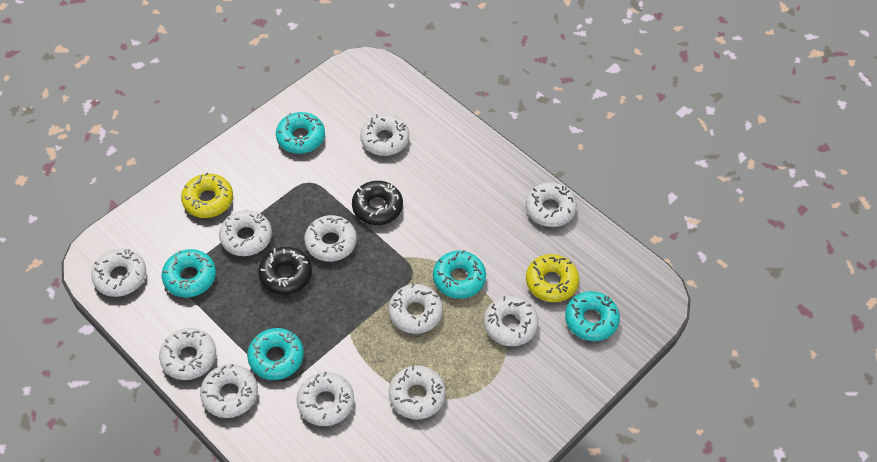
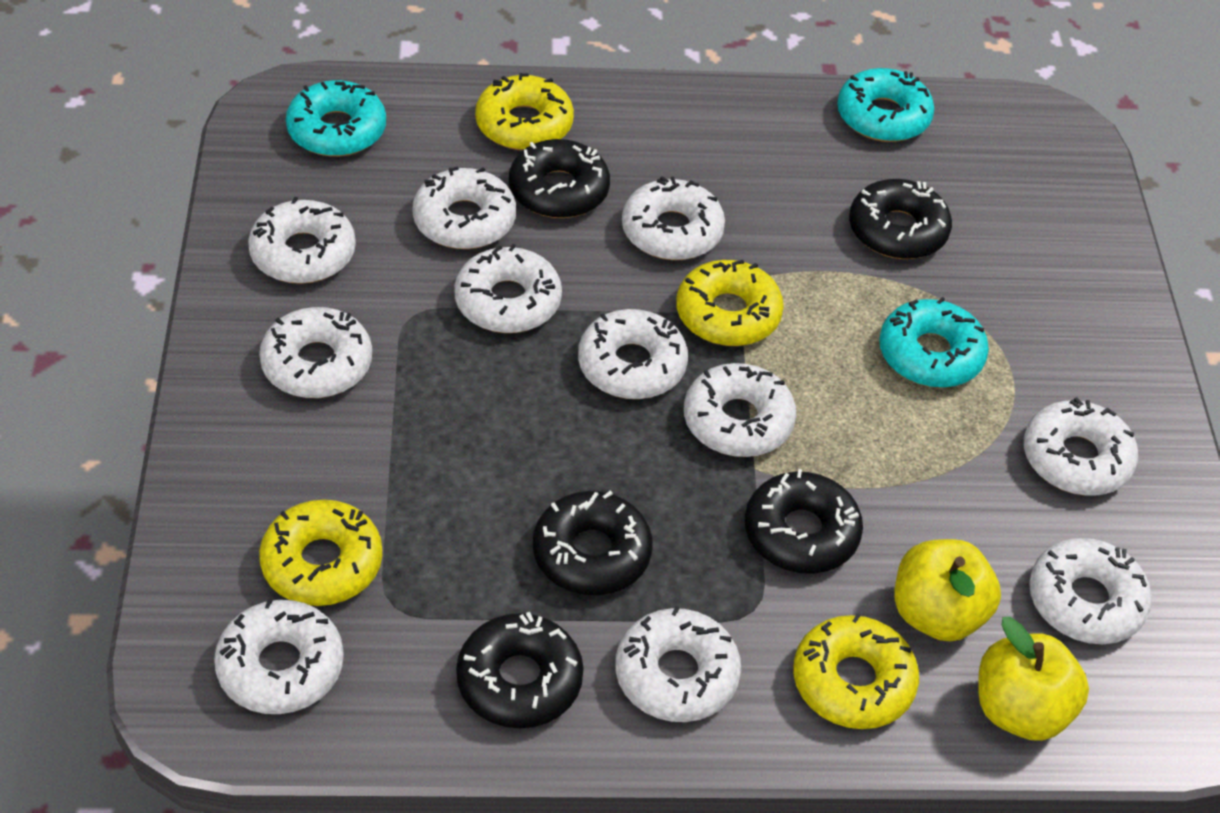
black donut: 2 -> 5
turquoise donut: 5 -> 3
yellow apple: 0 -> 2
yellow donut: 2 -> 4

